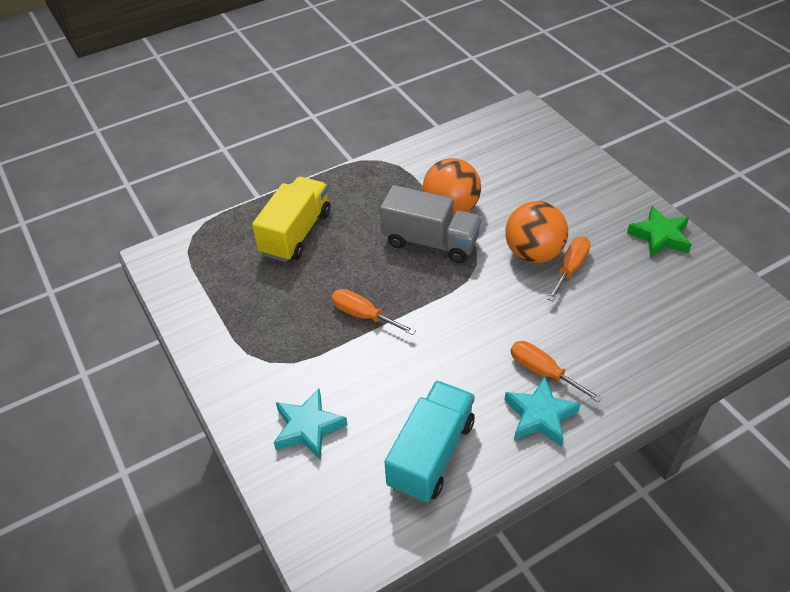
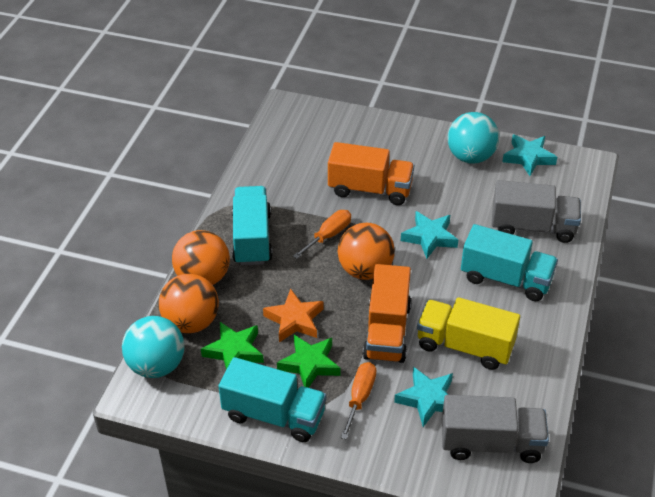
green star: 1 -> 2
grey truck: 1 -> 2
orange ball: 2 -> 3
orange screwdriver: 3 -> 2
orange star: 0 -> 1
orange truck: 0 -> 2
turquoise ball: 0 -> 2
turquoise star: 2 -> 3
turquoise truck: 1 -> 3

